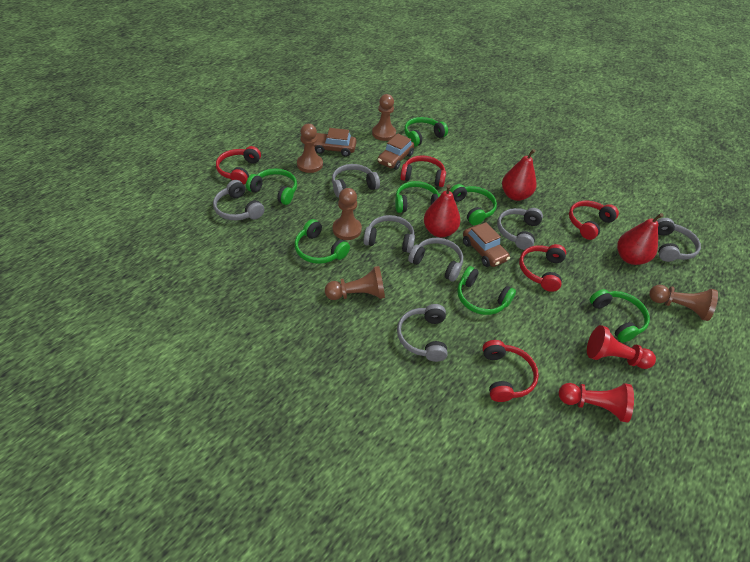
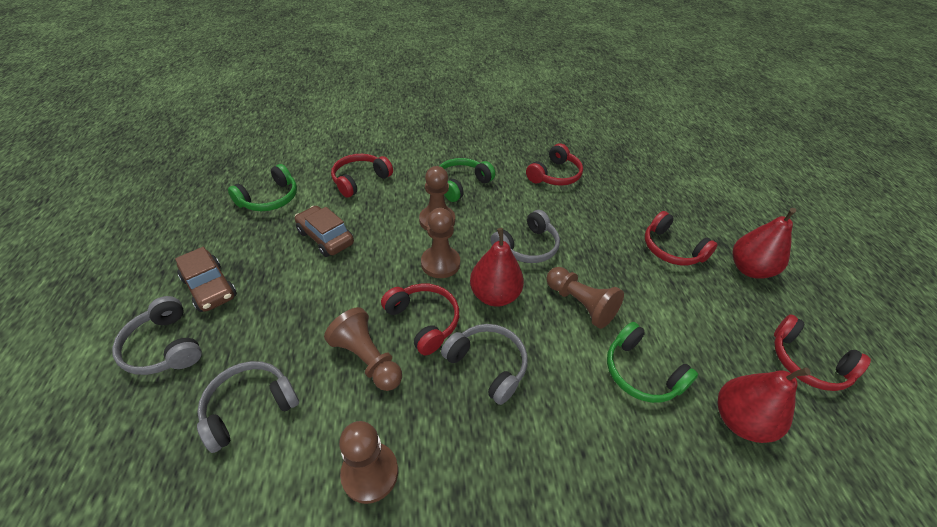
brown car: 3 -> 2
green headphones: 7 -> 3
grey headphones: 7 -> 4
red pawn: 2 -> 0

